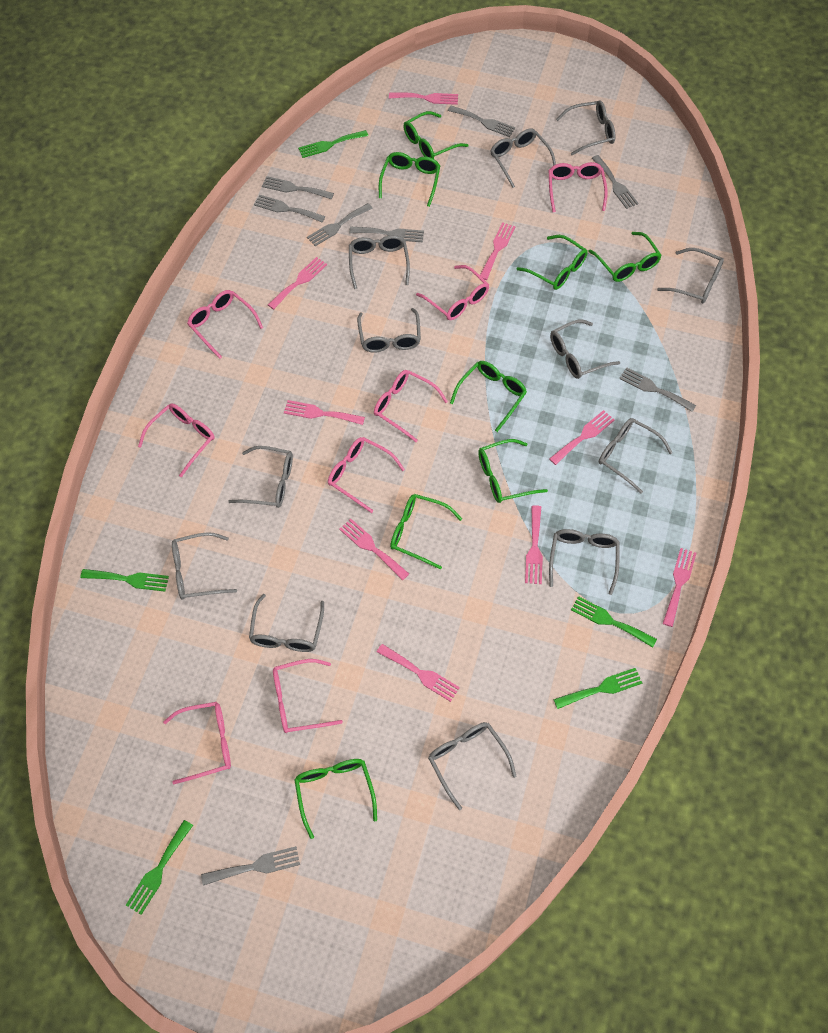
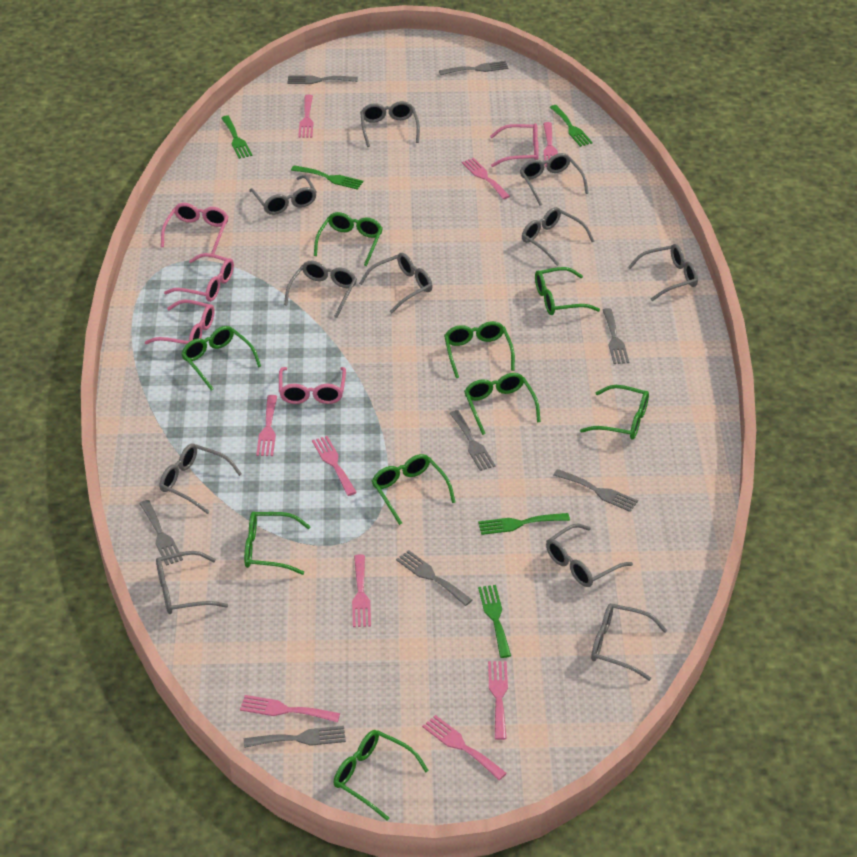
green glasses: 8 -> 9
grey glasses: 12 -> 11
pink glasses: 8 -> 5

